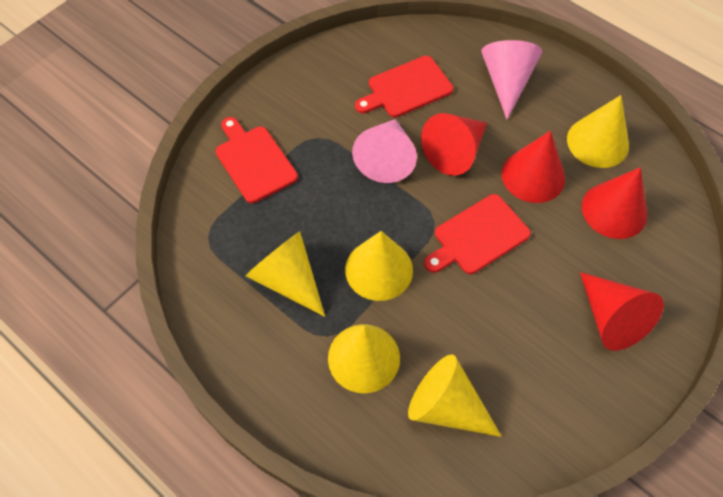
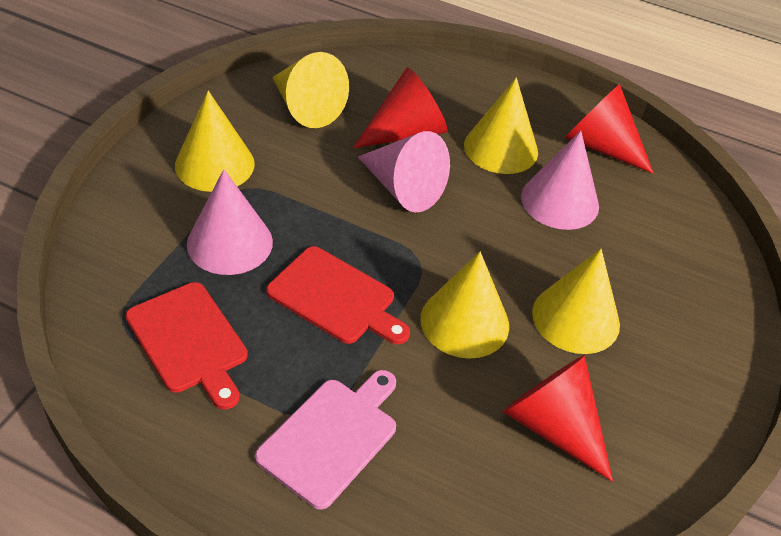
pink cone: 2 -> 3
pink cutting board: 0 -> 1
red cone: 4 -> 3
red cutting board: 3 -> 2

